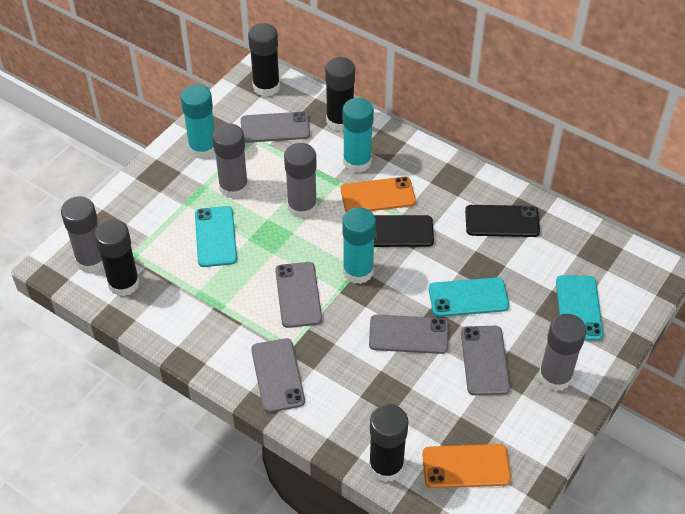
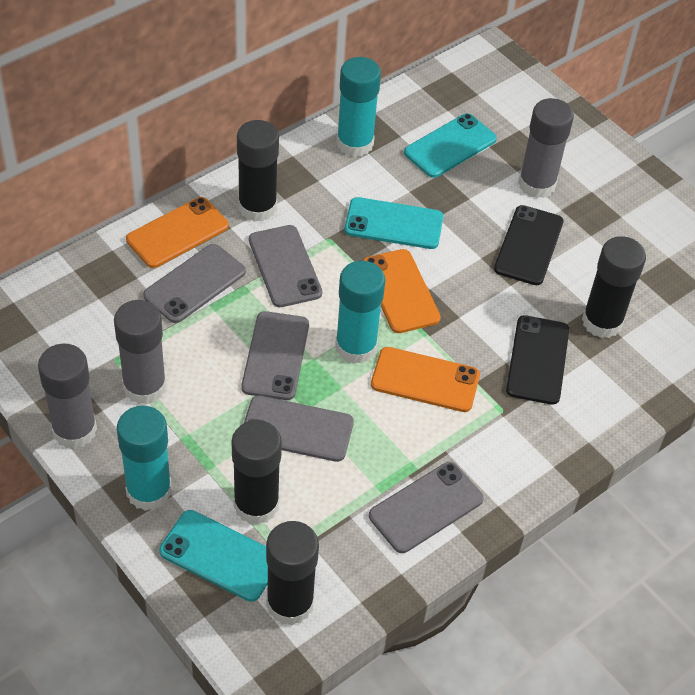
grey glue stick: 4 -> 3
orange phone: 2 -> 3

